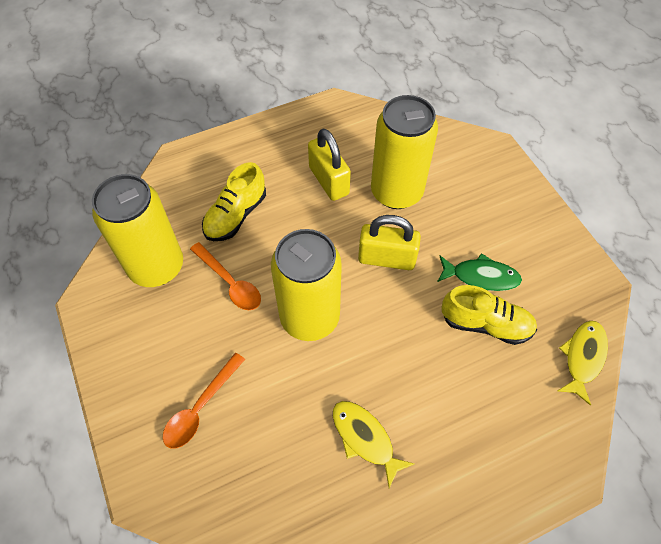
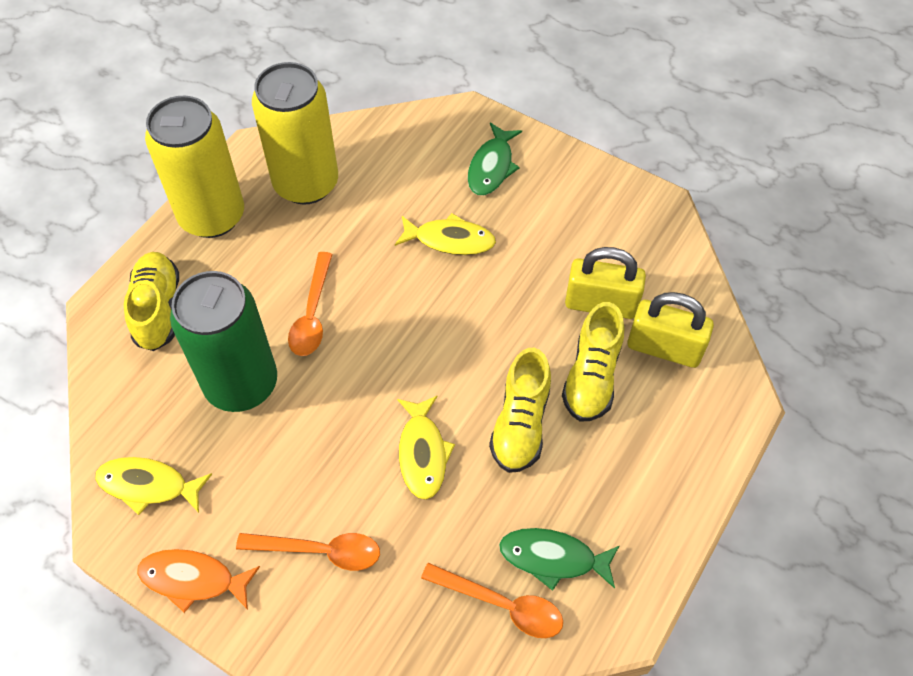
green can: 0 -> 1
green fish: 1 -> 2
orange fish: 0 -> 1
orange spoon: 2 -> 3
yellow can: 3 -> 2
yellow fish: 2 -> 3
yellow shoe: 2 -> 3

